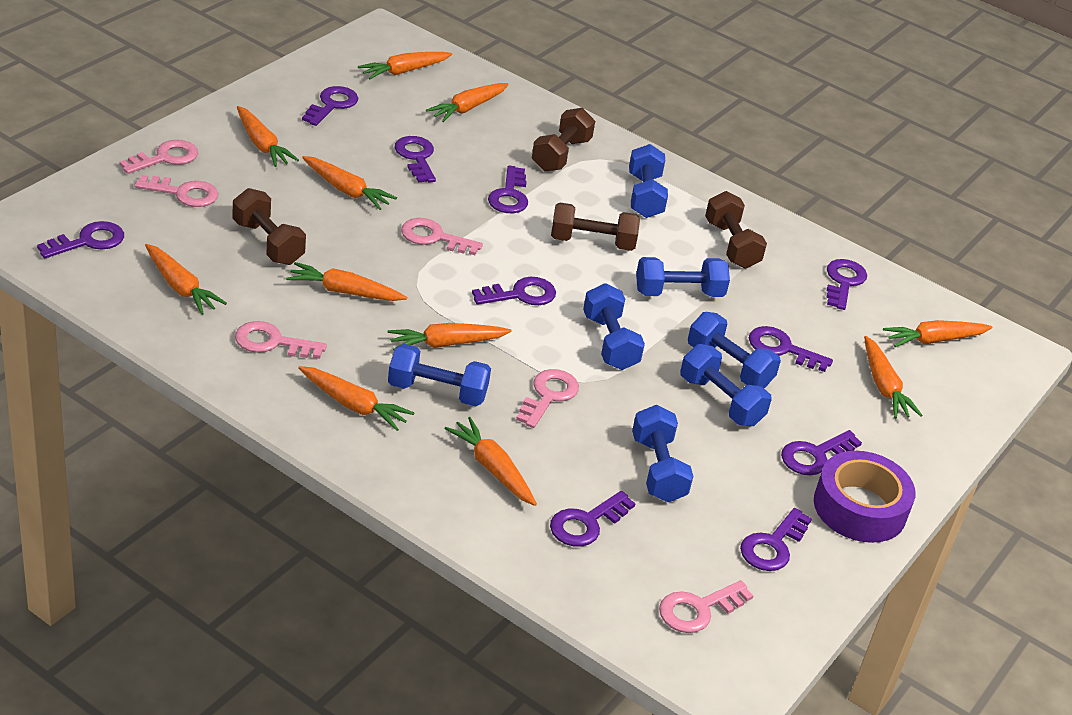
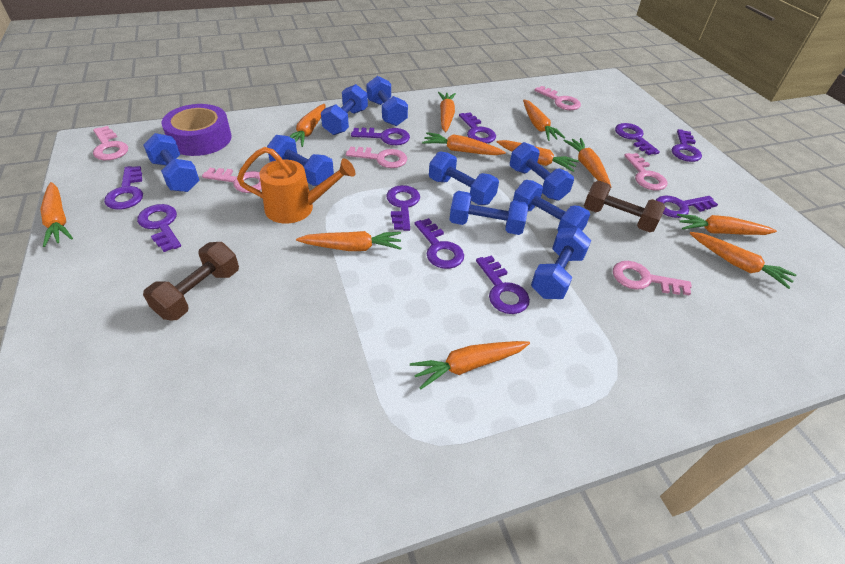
blue dumbbell: 7 -> 9
brown dumbbell: 4 -> 2
orange watering can: 0 -> 1

